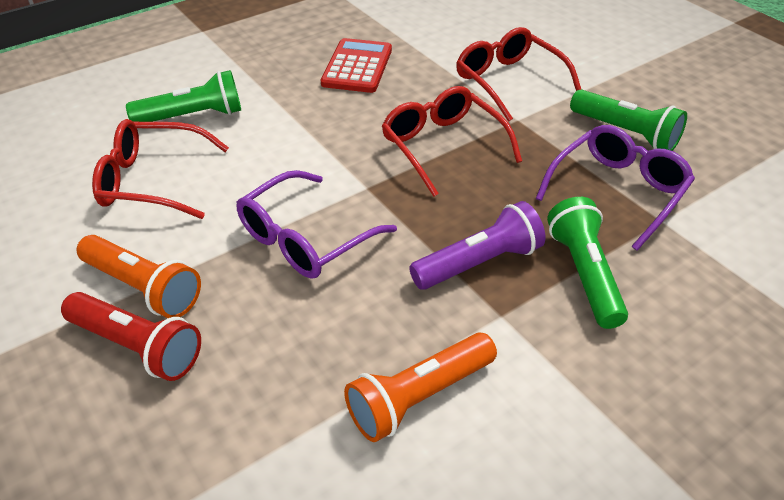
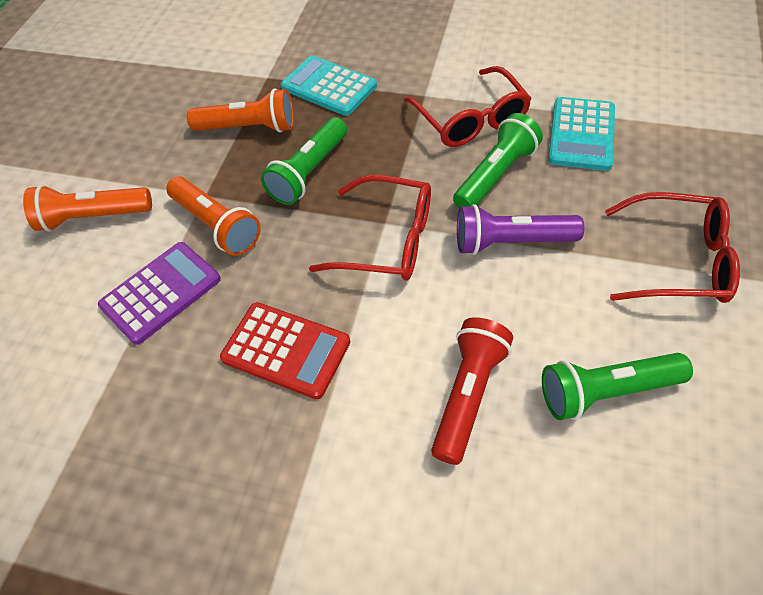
orange flashlight: 2 -> 3
purple calculator: 0 -> 1
purple glasses: 2 -> 0
turquoise calculator: 0 -> 2

